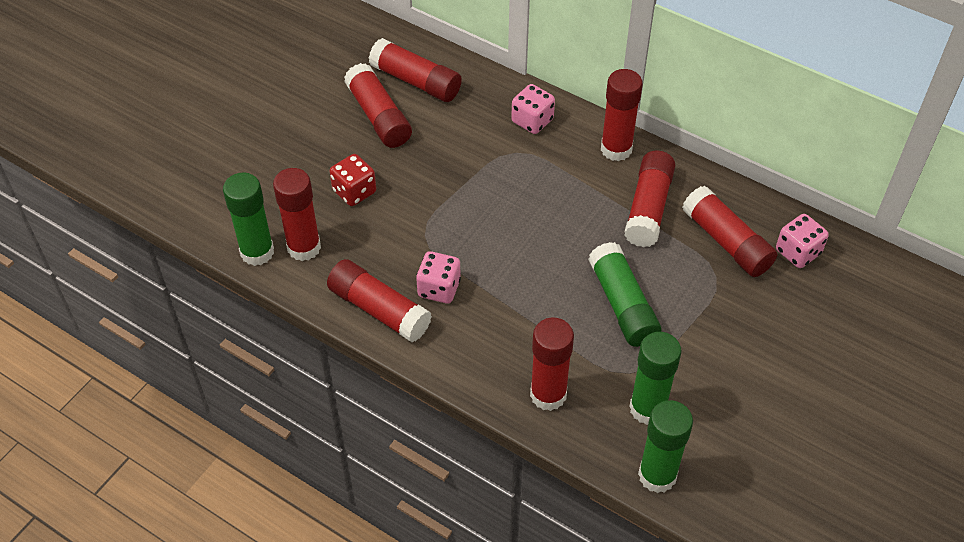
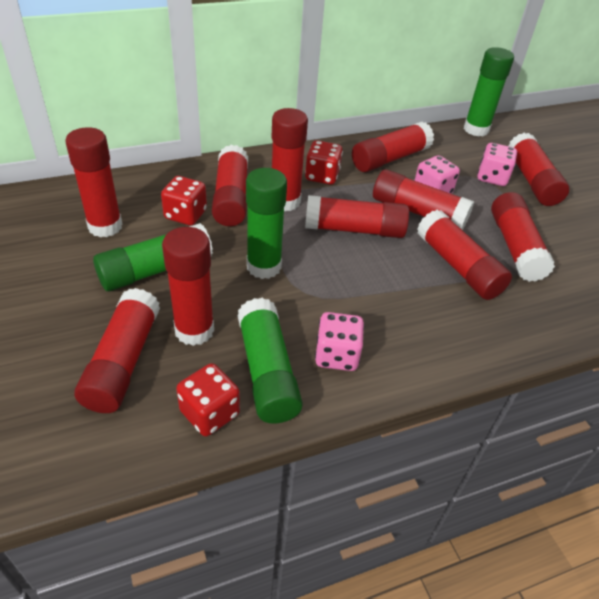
red dice: 1 -> 3
red glue stick: 8 -> 11

